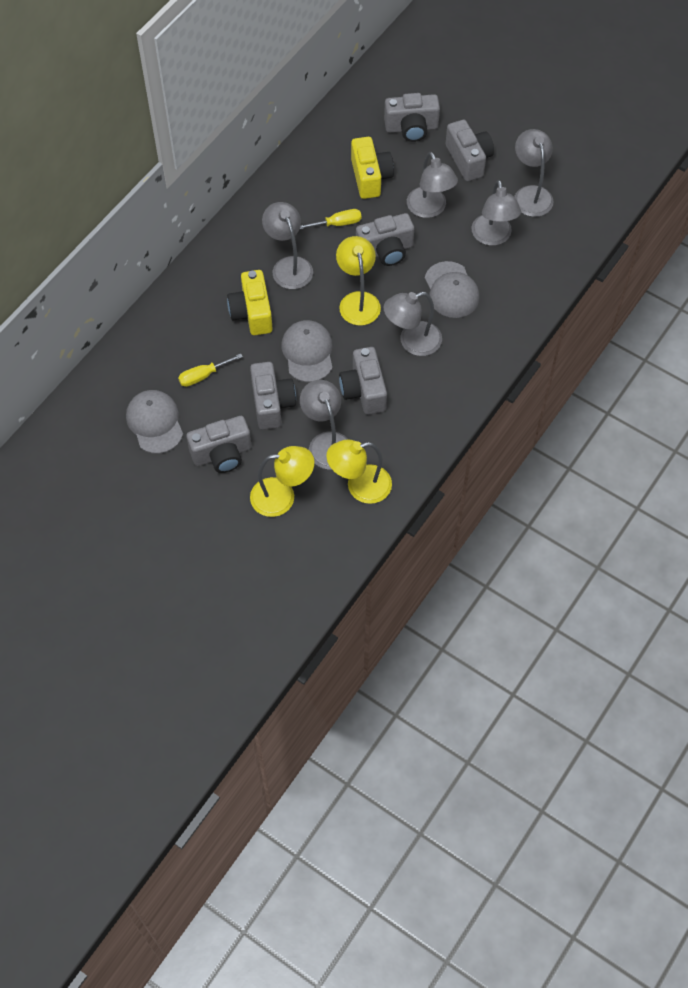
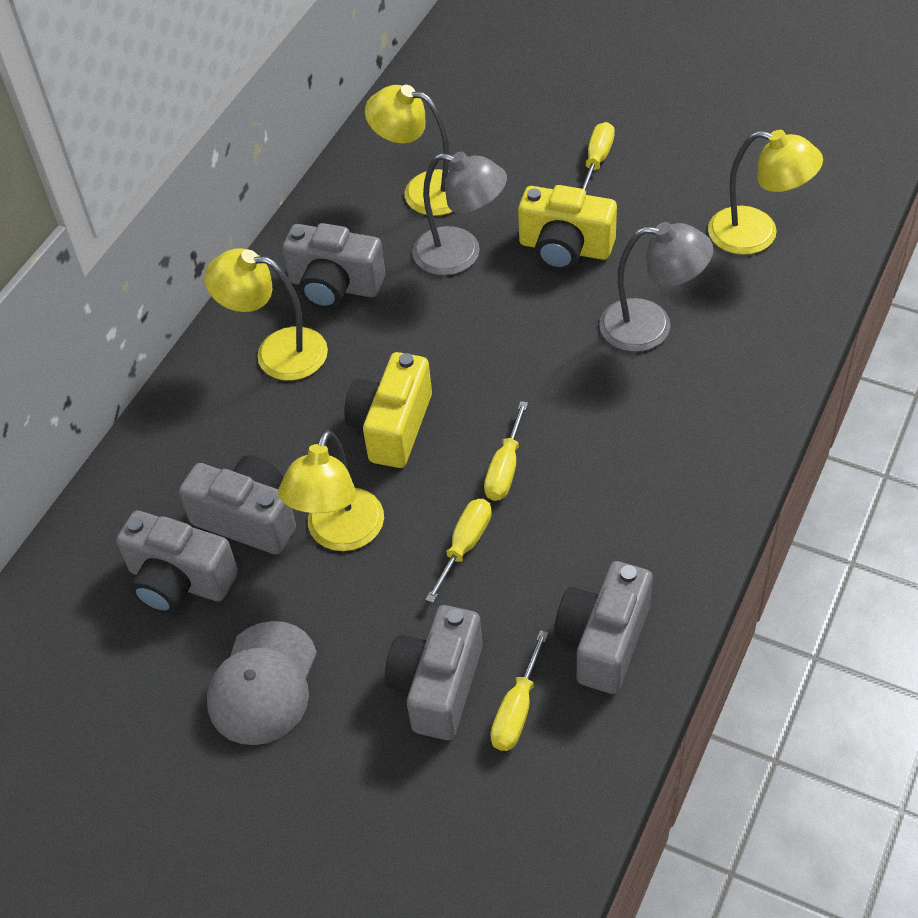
grey camera: 6 -> 5
grey cap: 3 -> 1
grey lamp: 6 -> 2
yellow lamp: 3 -> 4
yellow screwdriver: 2 -> 4

